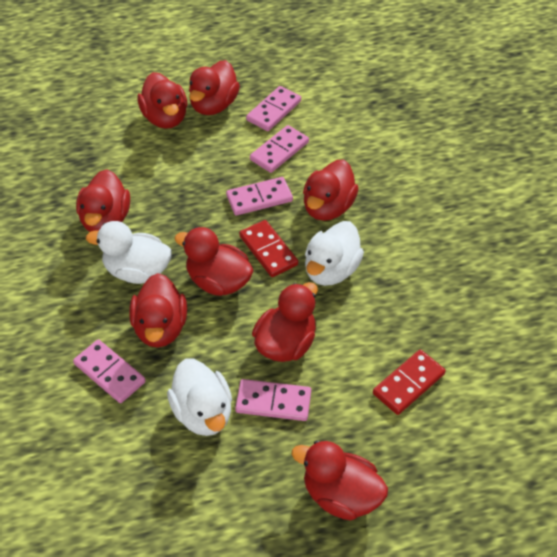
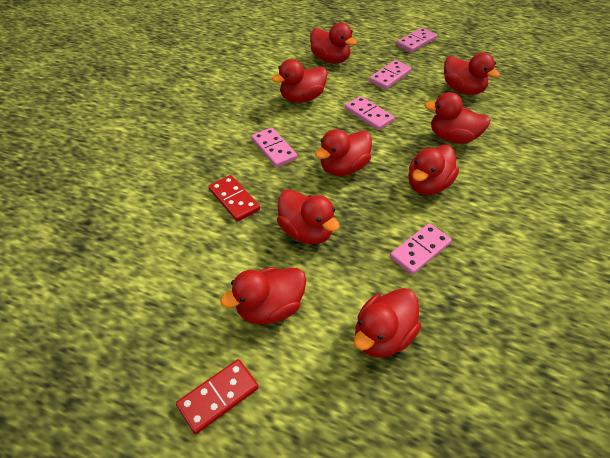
red duck: 8 -> 9
white duck: 3 -> 0

